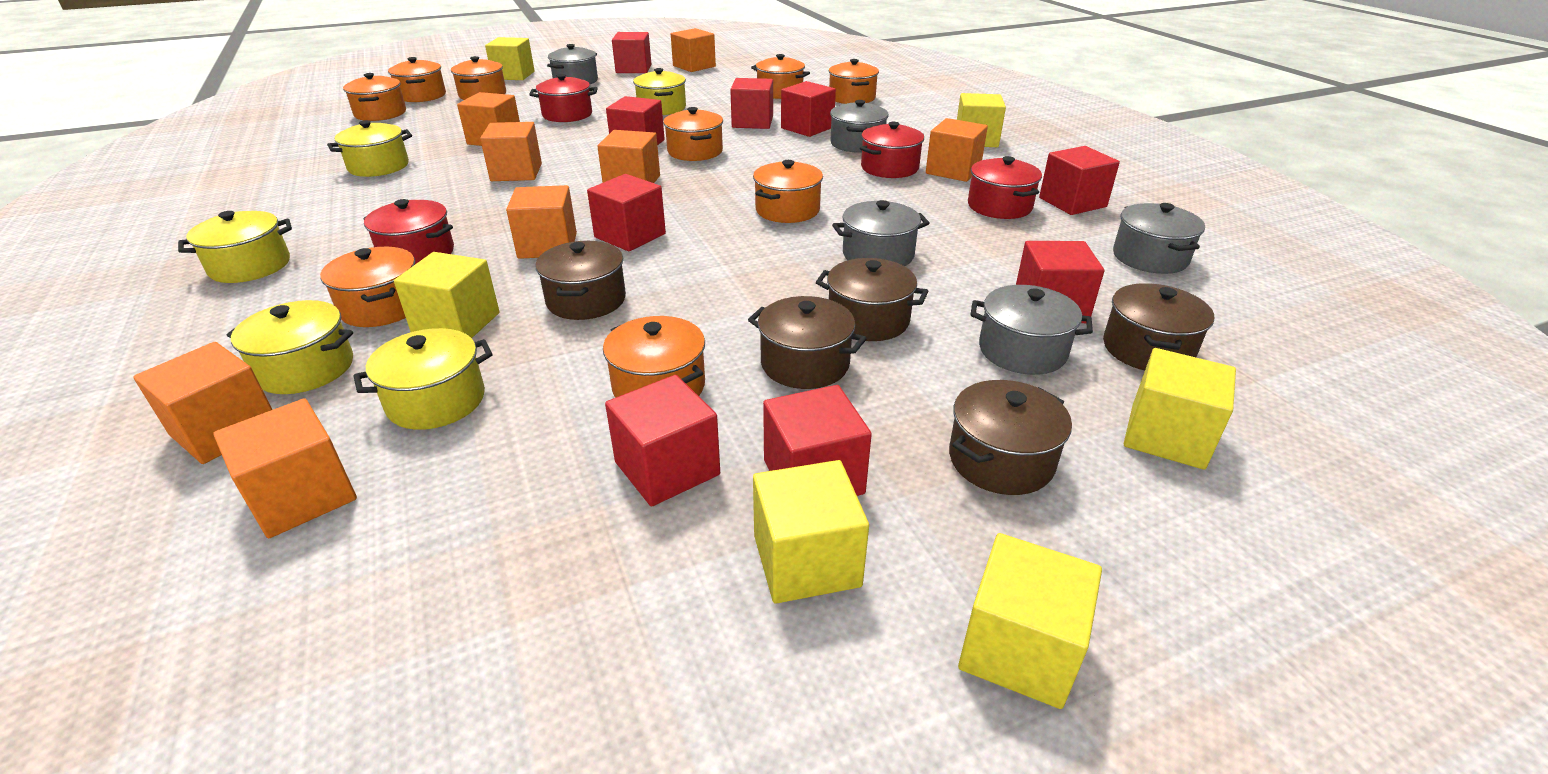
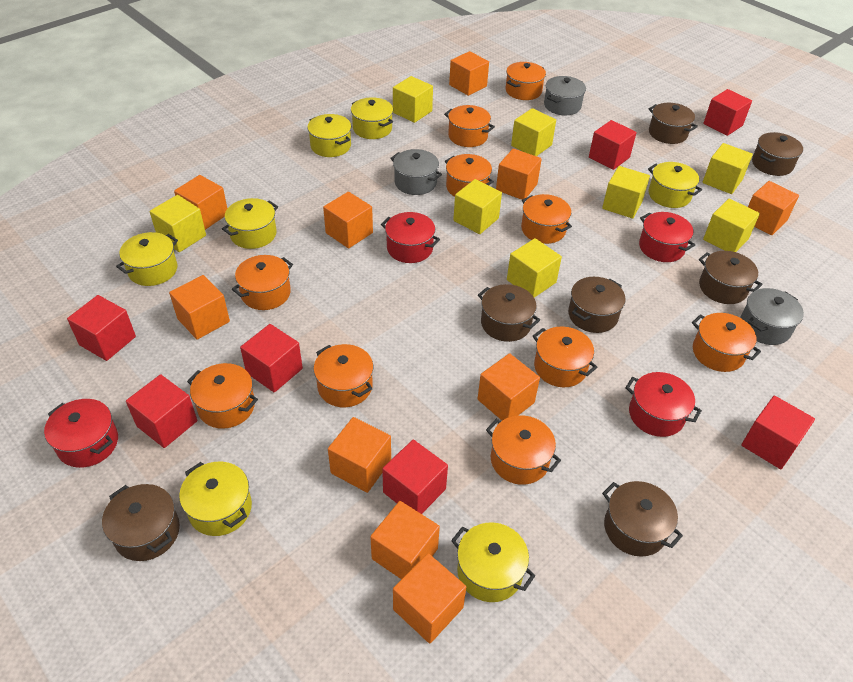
brown pot: 5 -> 7
grey pot: 5 -> 3
orange cube: 8 -> 10
orange pot: 9 -> 10
red cube: 9 -> 7
yellow cube: 6 -> 8
yellow pot: 5 -> 7

